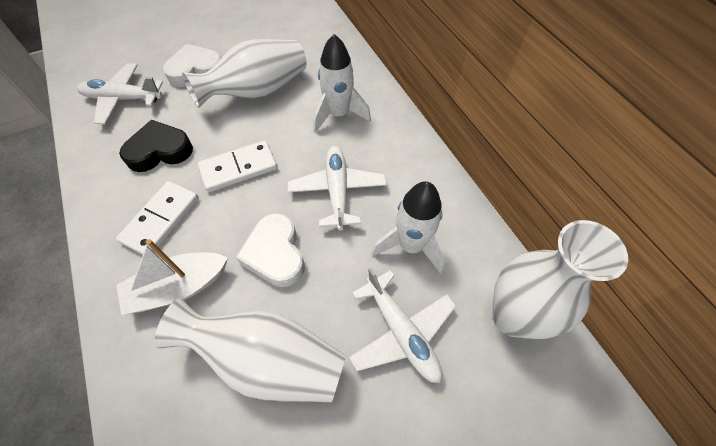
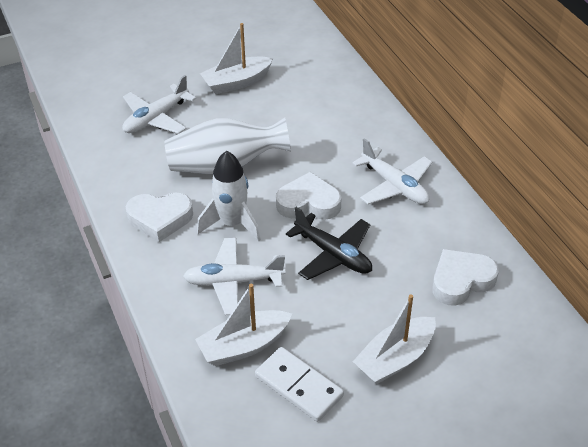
black heart: 1 -> 0
black plane: 0 -> 1
white boat: 1 -> 3
white domino: 2 -> 1
white heart: 2 -> 3
white rocket: 2 -> 1
white vase: 3 -> 1

